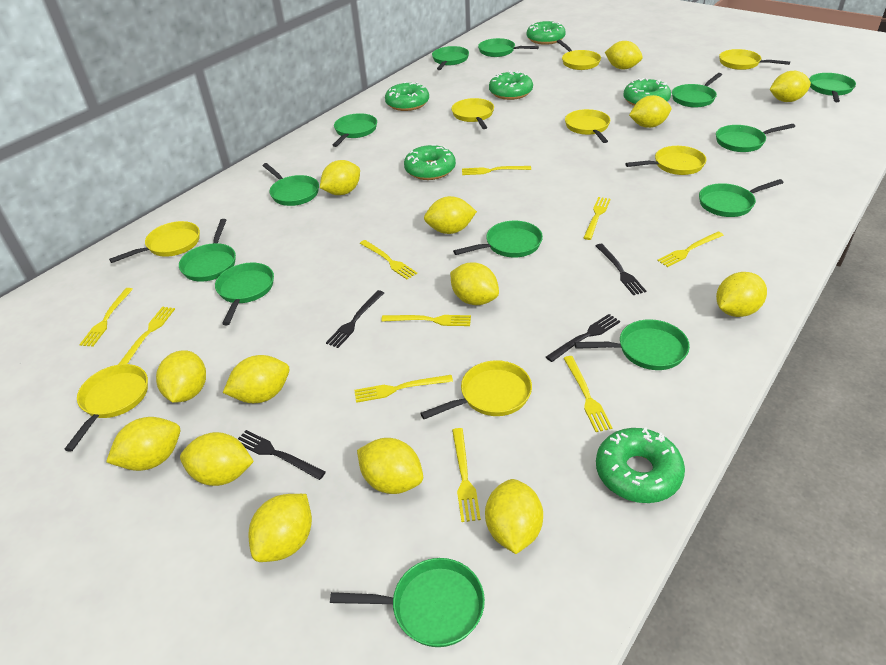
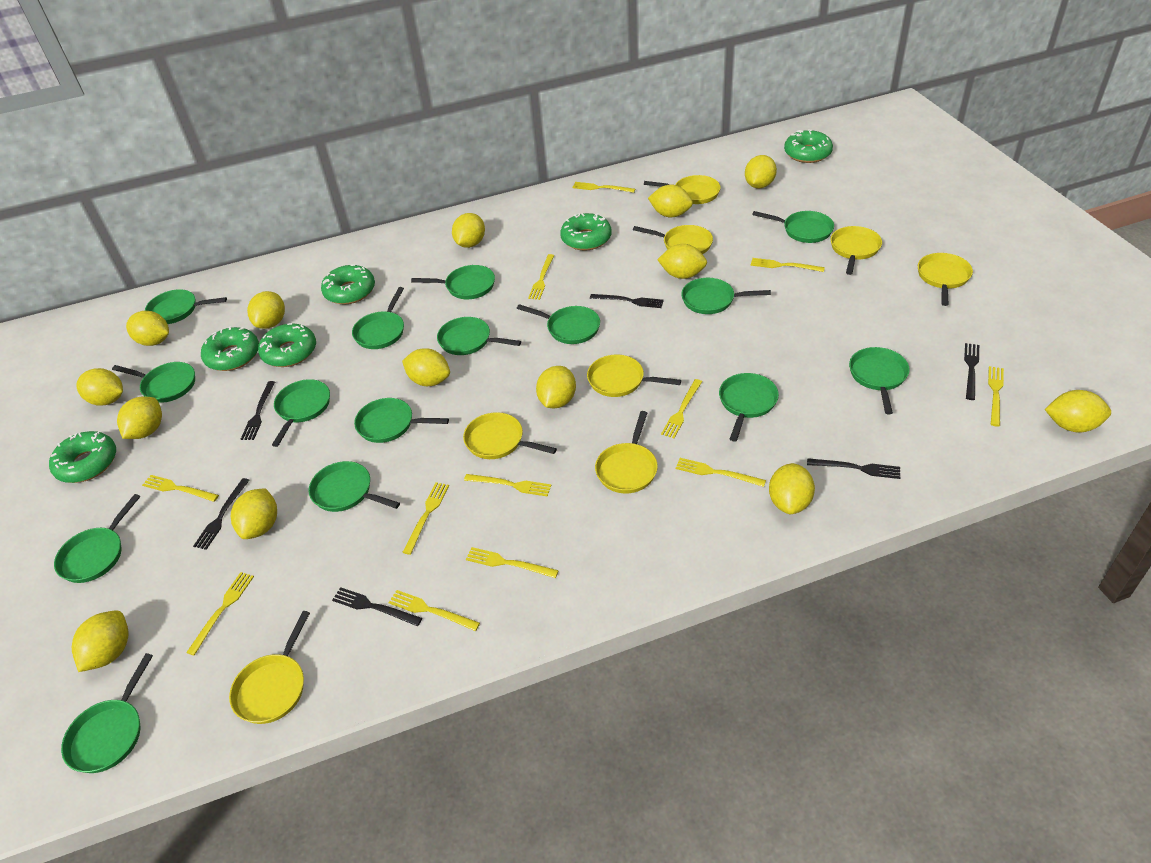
black fork: 4 -> 6
green pan: 13 -> 15
yellow fork: 10 -> 12

